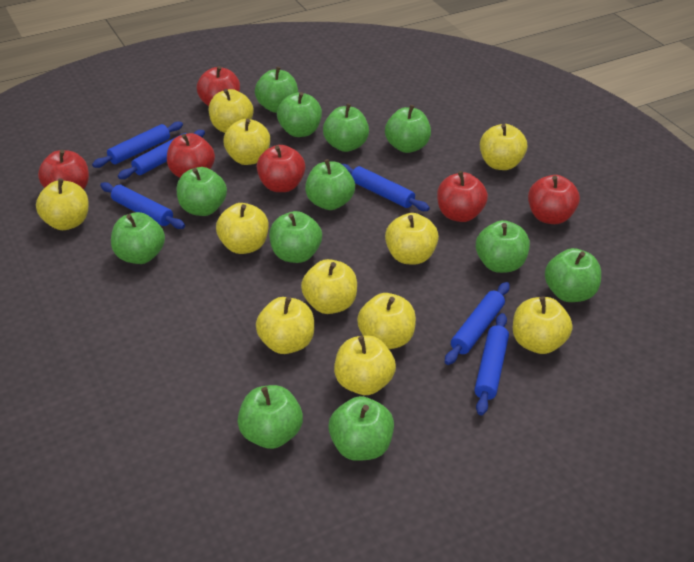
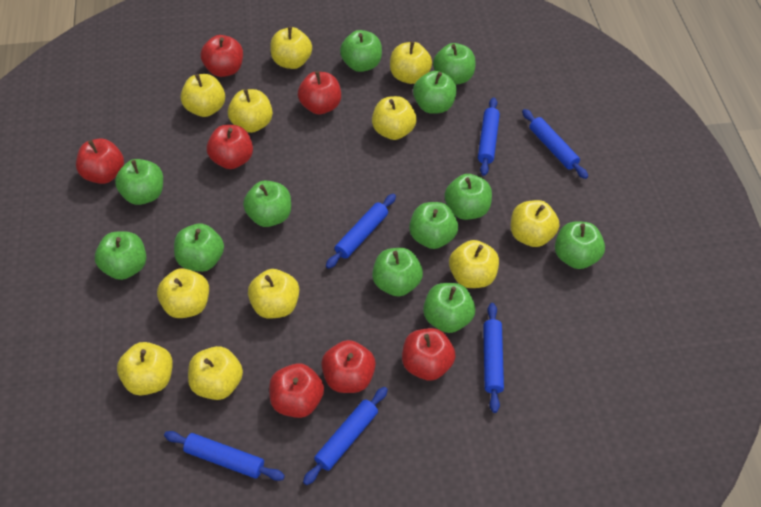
red apple: 6 -> 7

